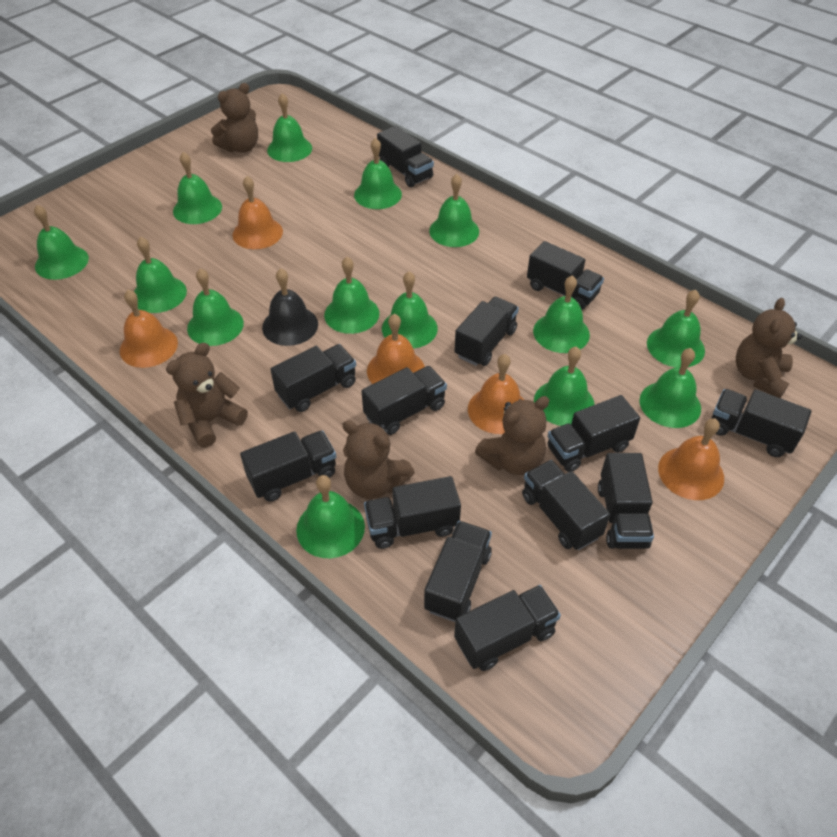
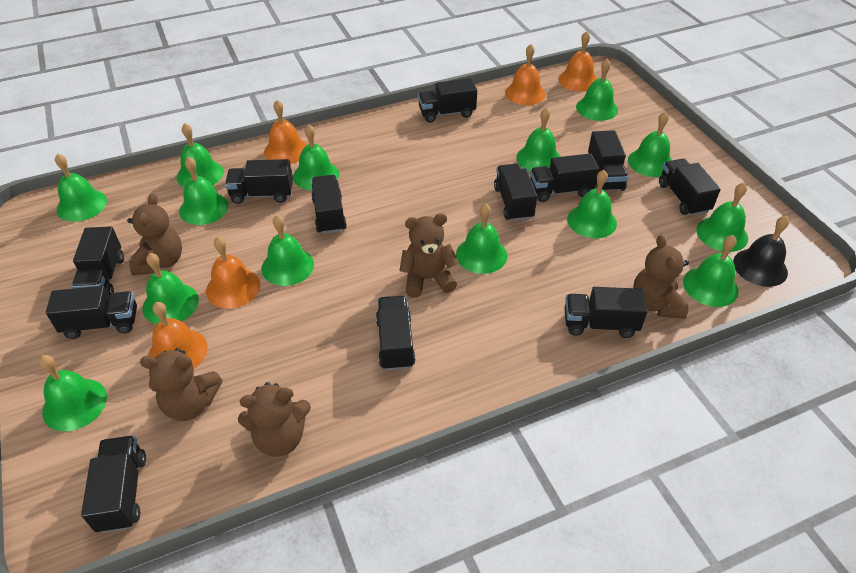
black truck: 13 -> 12

